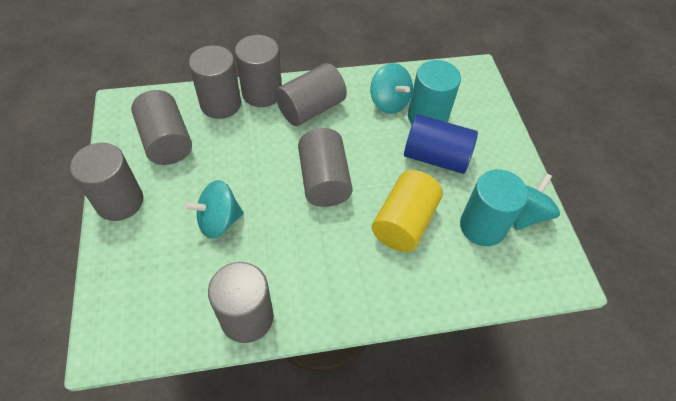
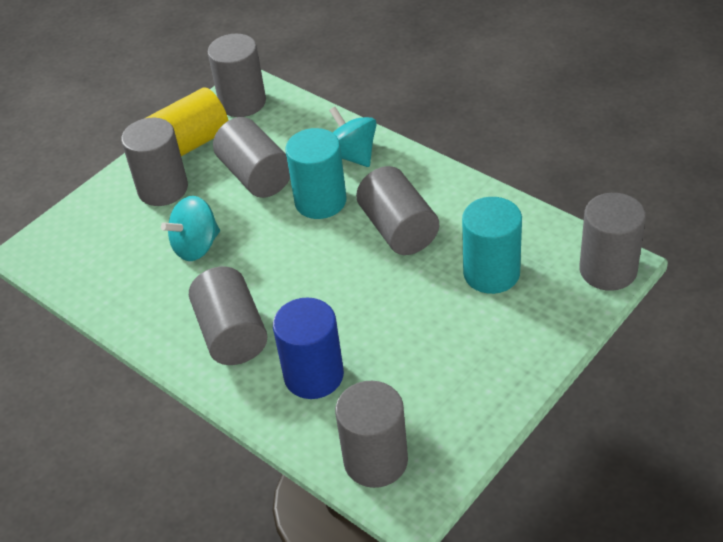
turquoise spinning top: 3 -> 2

